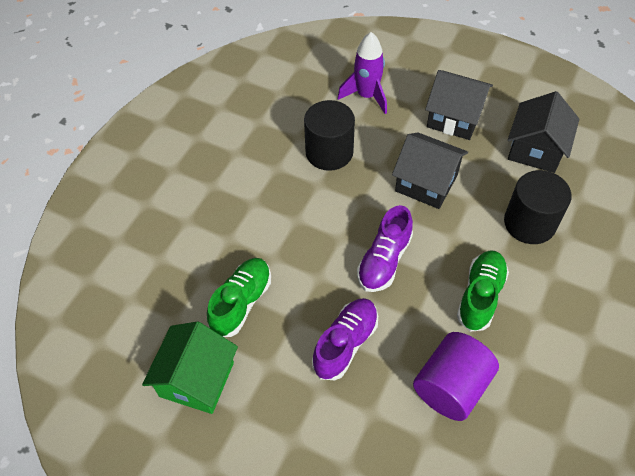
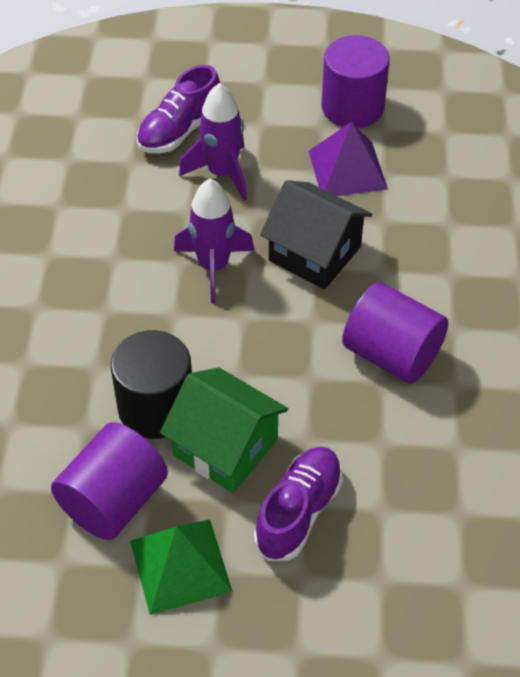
black cylinder: 2 -> 1
black house: 3 -> 1
green pyramid: 0 -> 1
green shoe: 2 -> 0
purple cylinder: 1 -> 3
purple pyramid: 0 -> 1
purple rocket: 1 -> 2

